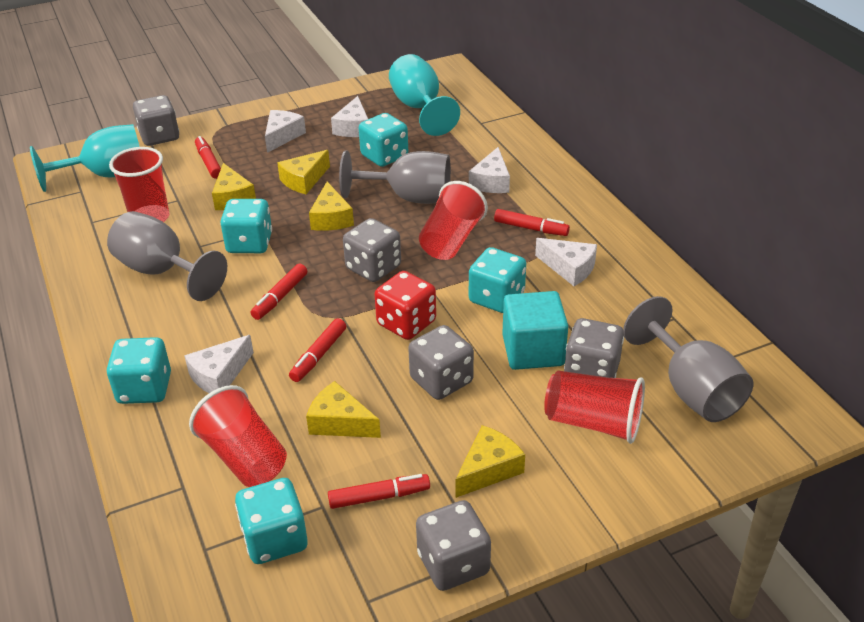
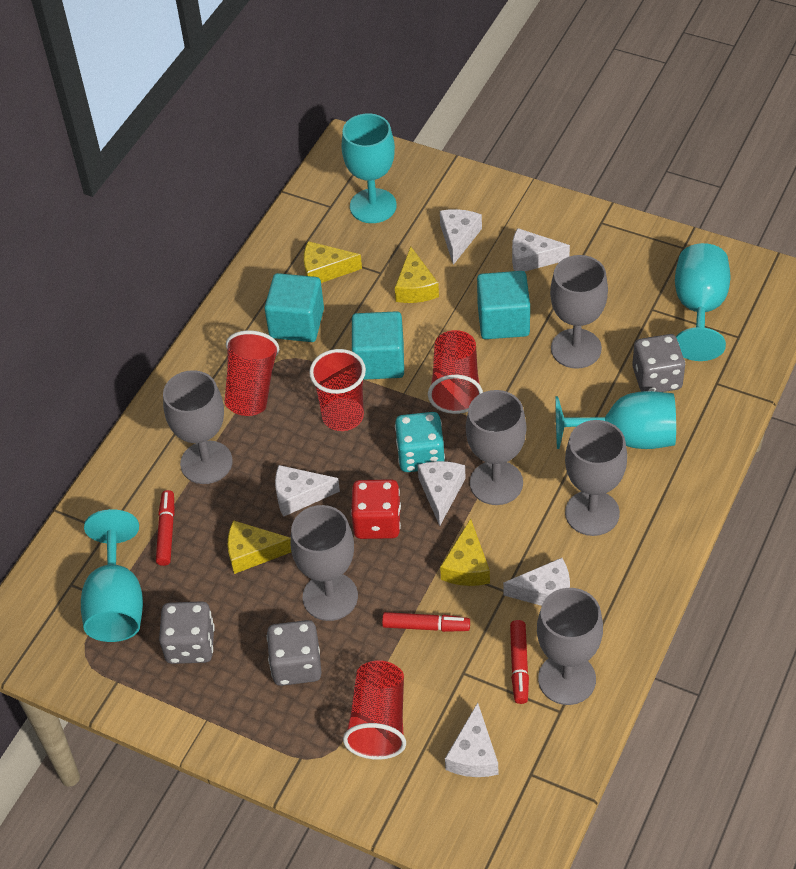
grey dice: 5 -> 3
grey goblet: 3 -> 6
red marker: 5 -> 3
turquoise cube: 1 -> 3
turquoise dice: 5 -> 1
turquoise goblet: 2 -> 4
white cheese: 5 -> 6
yellow cheese: 5 -> 4

